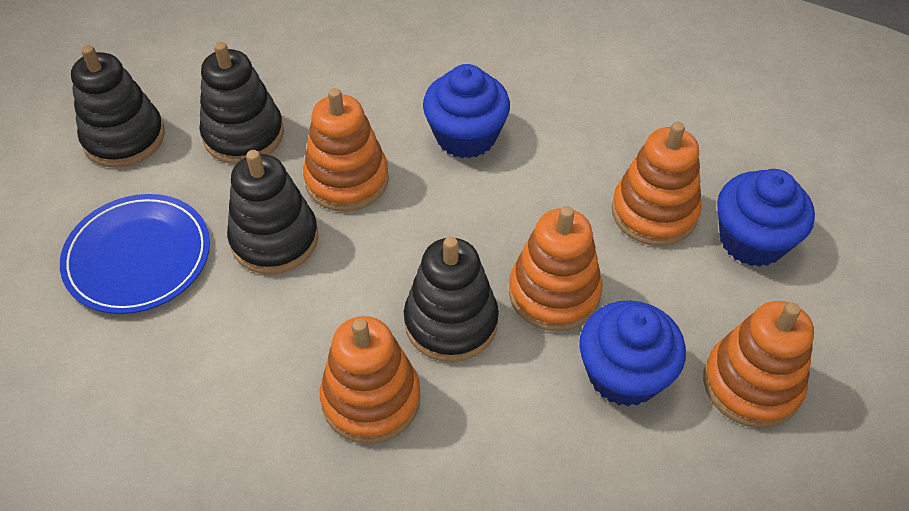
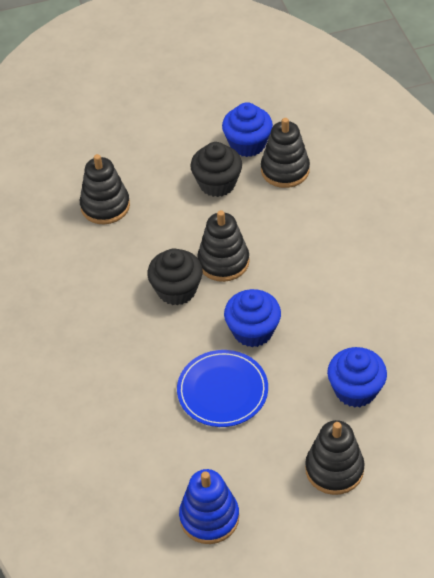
black cupcake: 0 -> 2
blue stacking toy: 0 -> 1
orange stacking toy: 5 -> 0

